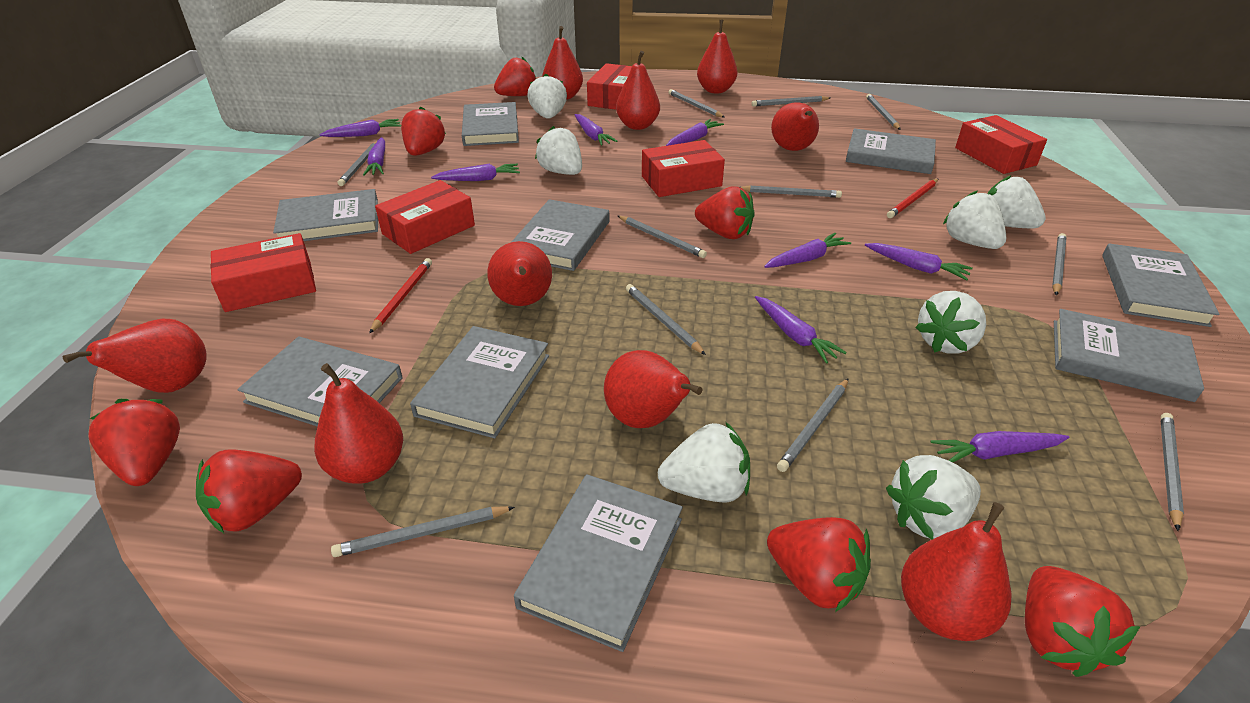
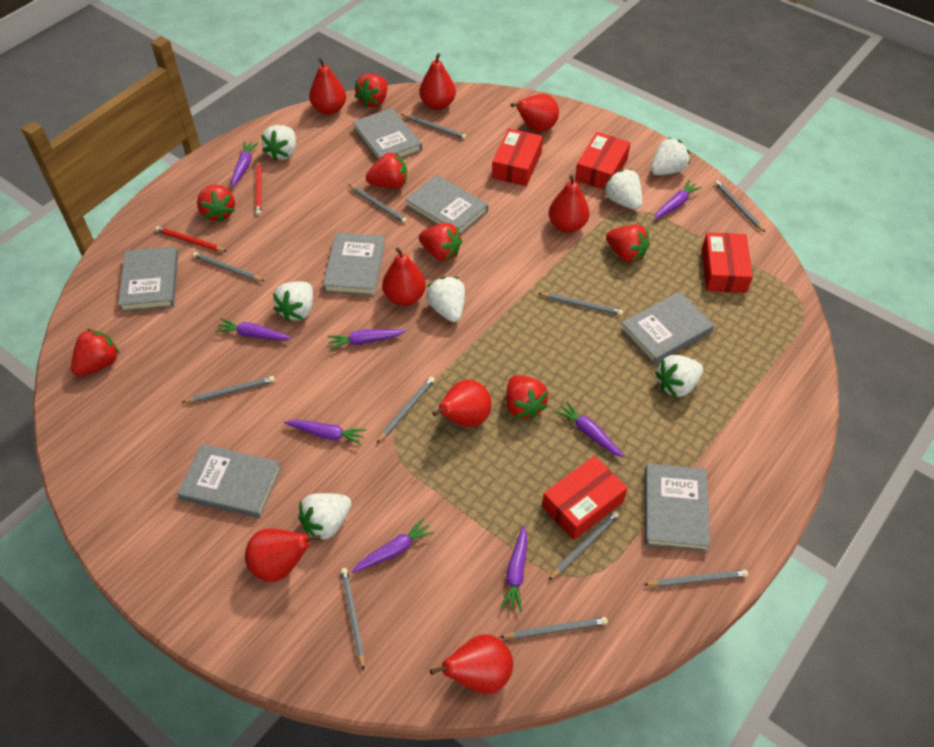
grey book: 9 -> 7
purple carrot: 9 -> 8
red box: 5 -> 4
red pear: 9 -> 8

